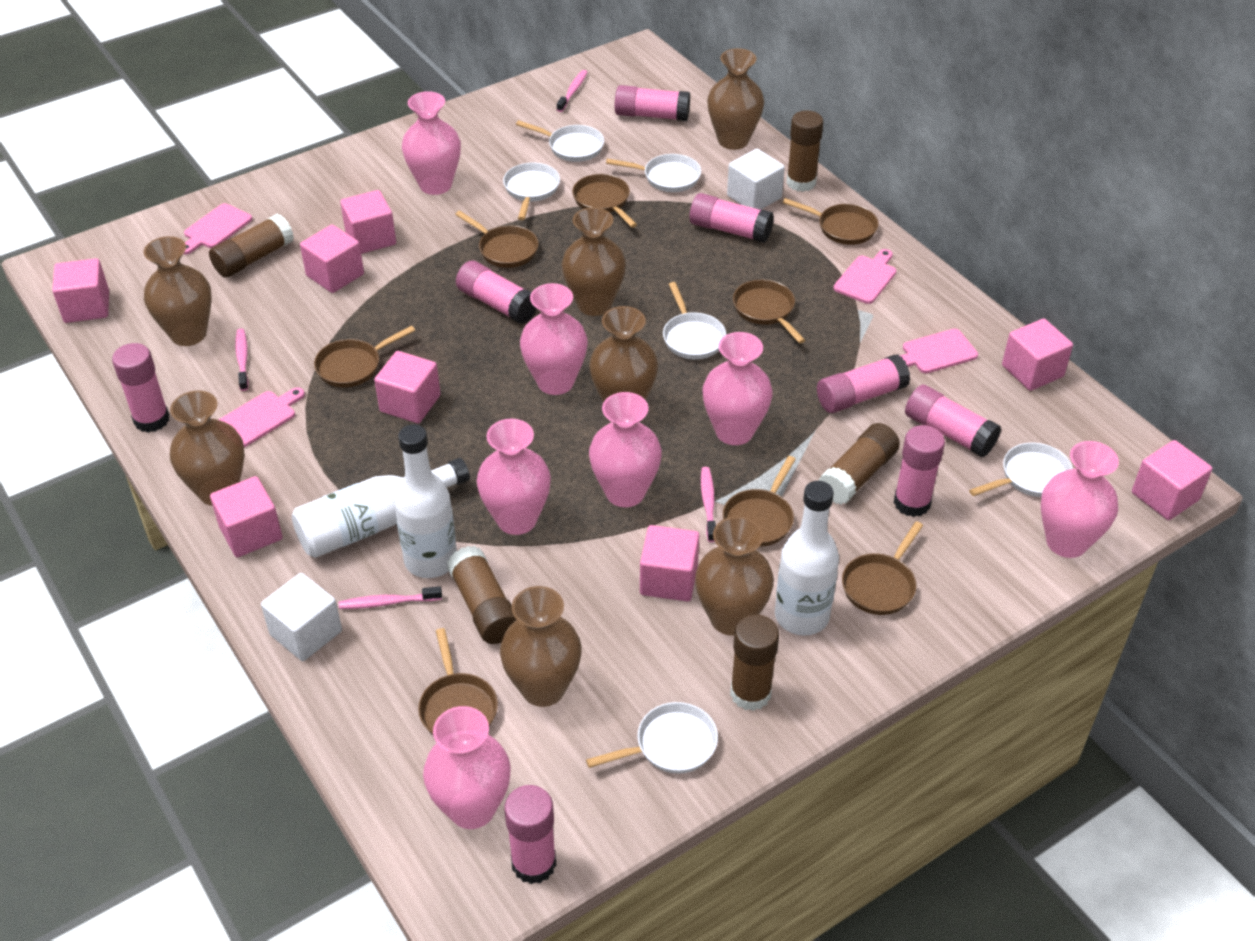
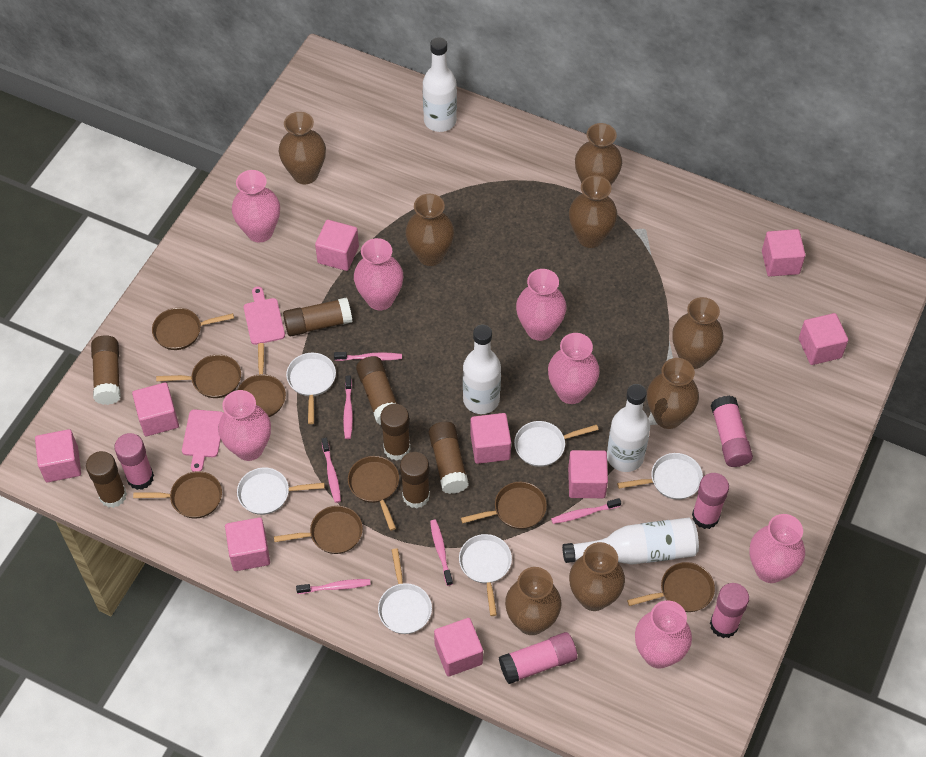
brown glue stick: 5 -> 7
brown vase: 7 -> 8
pink cube: 8 -> 9
pink cutting board: 4 -> 2
pink glue stick: 8 -> 5
pink toothbrush: 4 -> 6
white bottle: 3 -> 4
white cube: 2 -> 0

